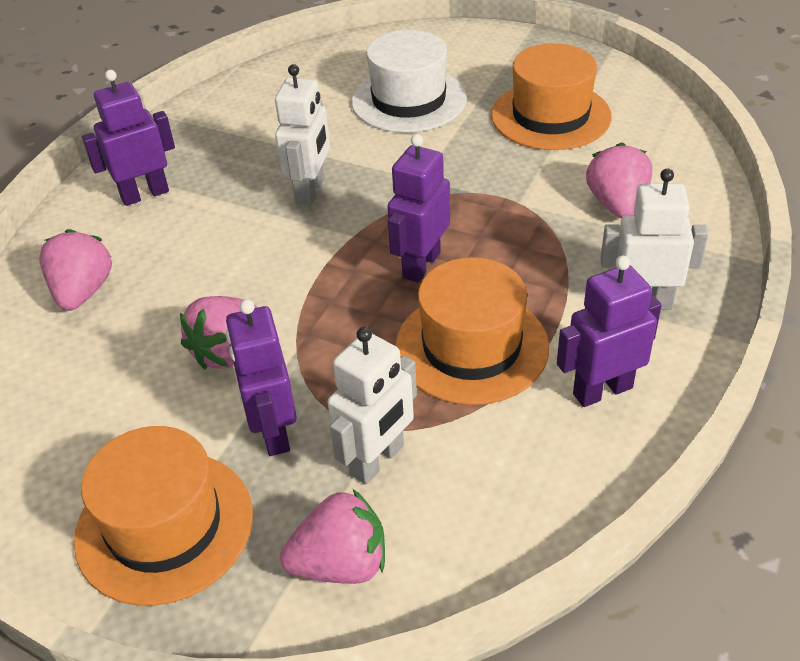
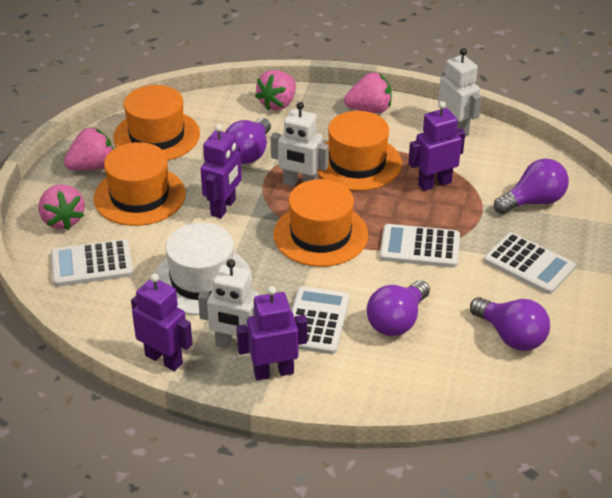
orange hat: 3 -> 4
purple light bulb: 0 -> 4
white calculator: 0 -> 4

